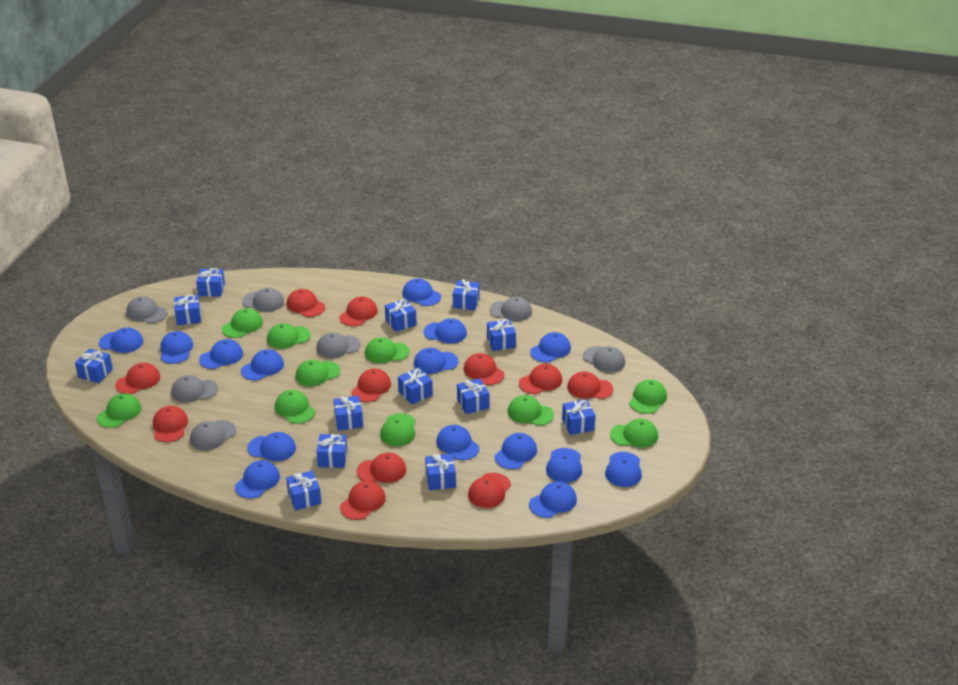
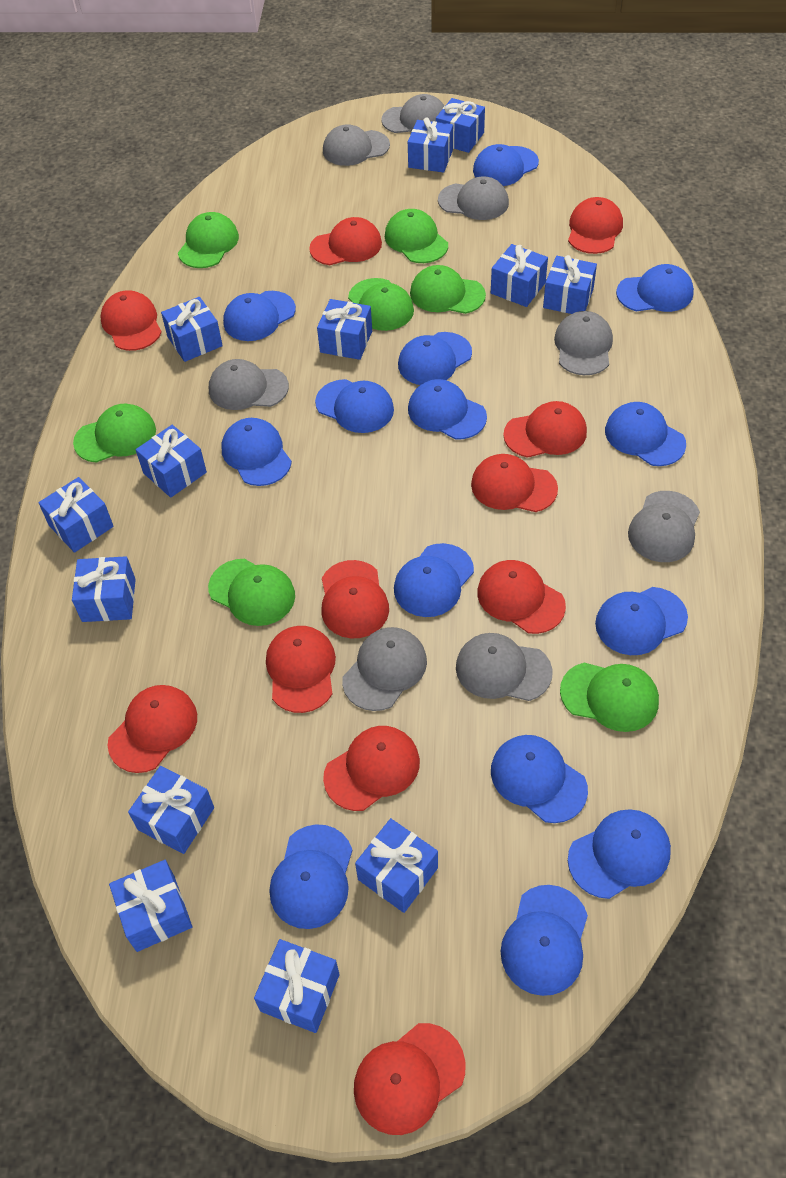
blue cap: 15 -> 14
green cap: 10 -> 7
grey cap: 7 -> 8

